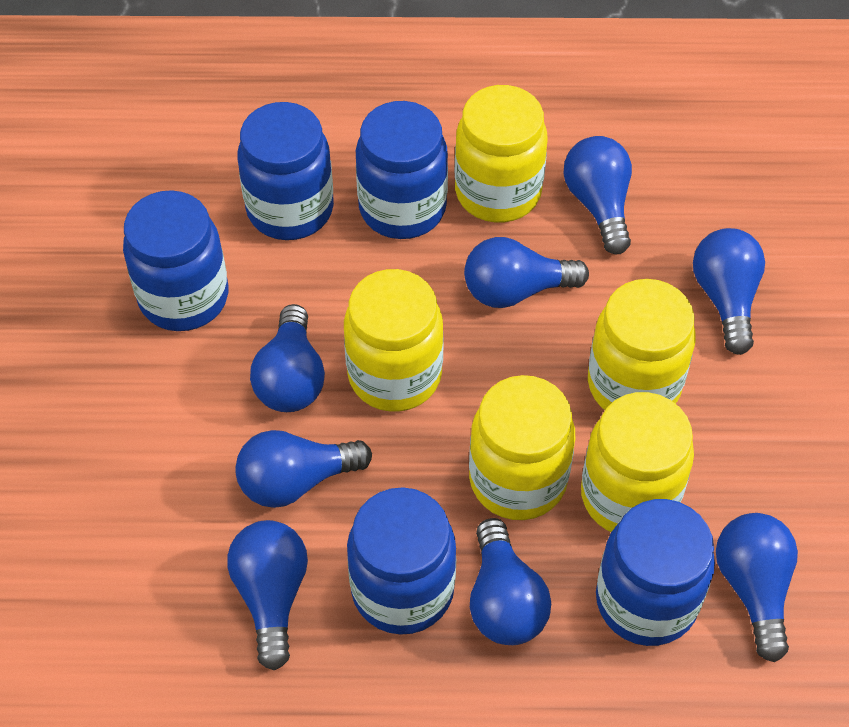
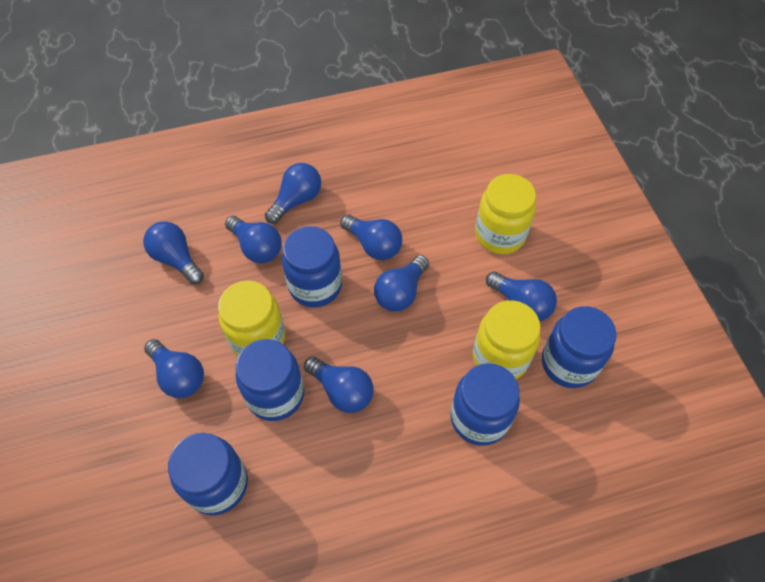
yellow jar: 5 -> 3

